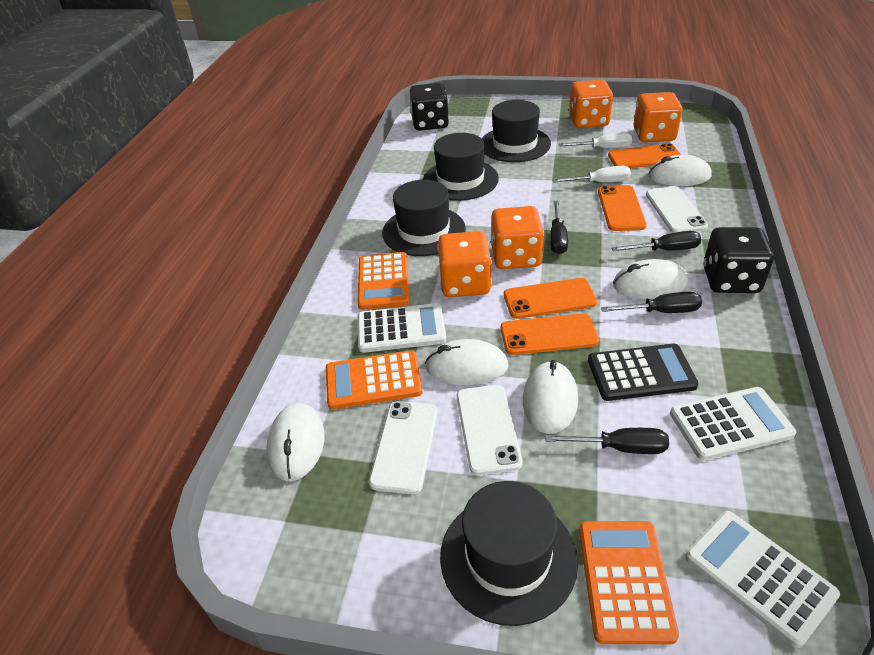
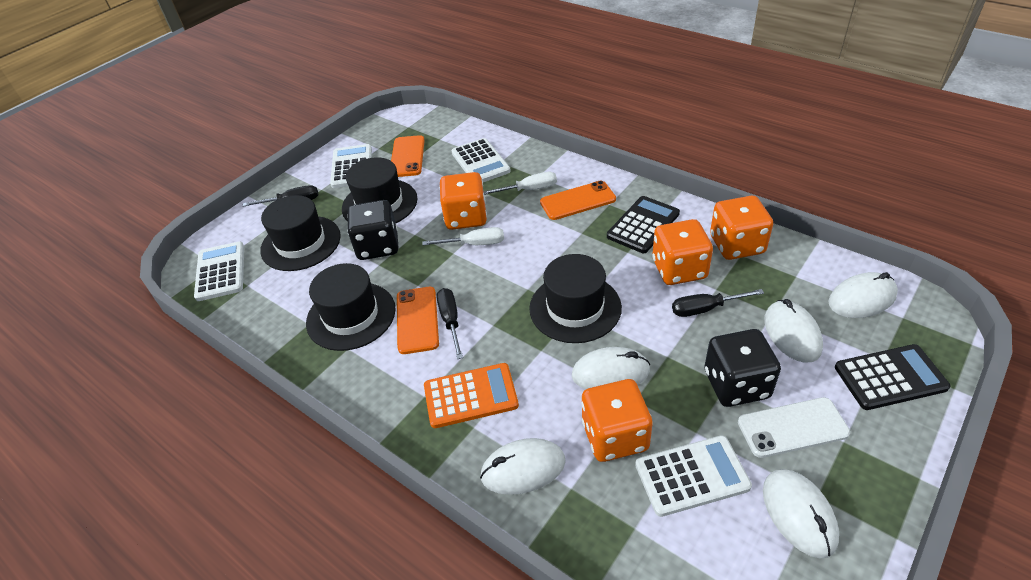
black calculator: 1 -> 2
black screwdriver: 4 -> 3
orange calculator: 3 -> 1
orange phone: 4 -> 3
white calculator: 3 -> 4
white phone: 3 -> 1

